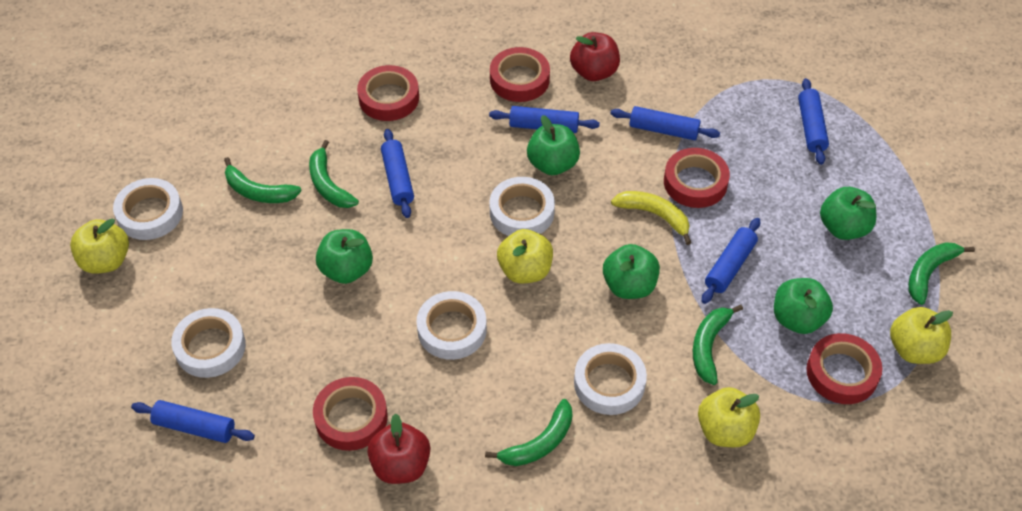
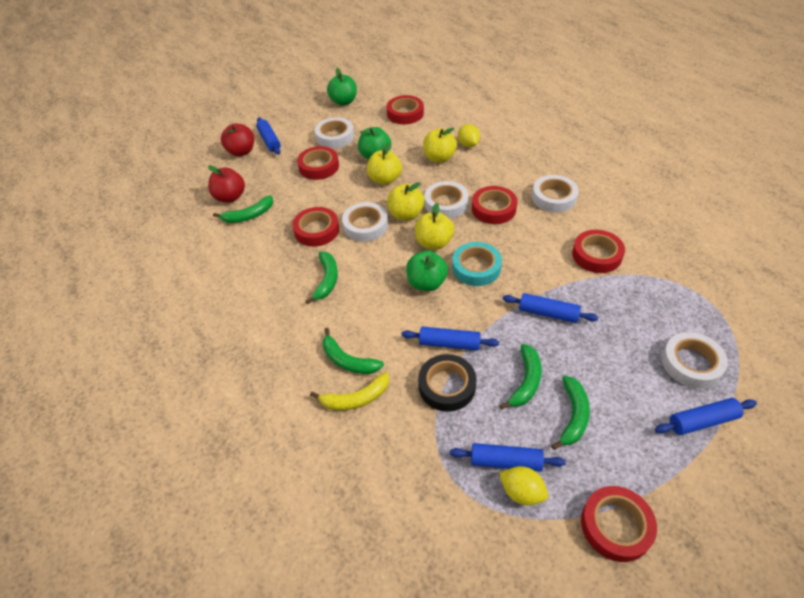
black tape: 0 -> 1
blue rolling pin: 6 -> 5
green apple: 5 -> 3
red tape: 5 -> 6
turquoise tape: 0 -> 1
yellow lemon: 0 -> 2

